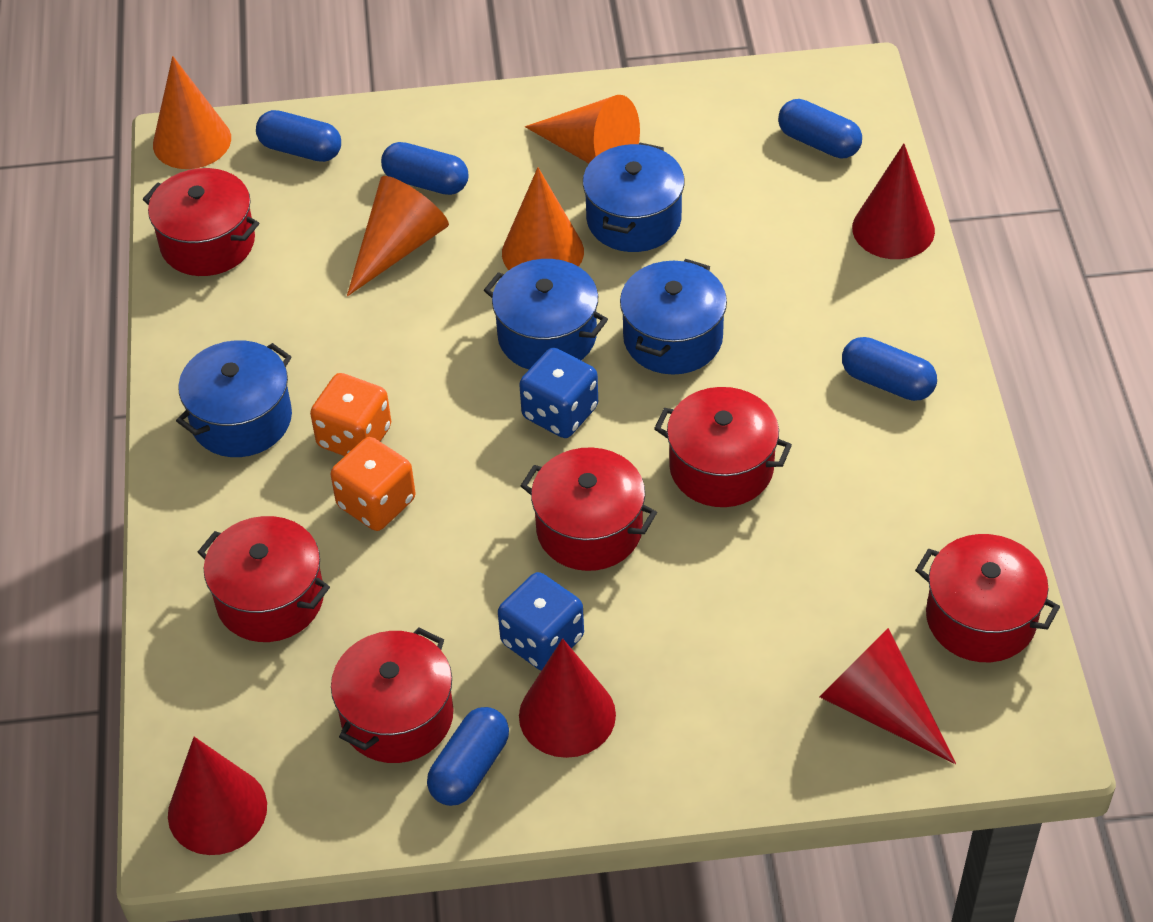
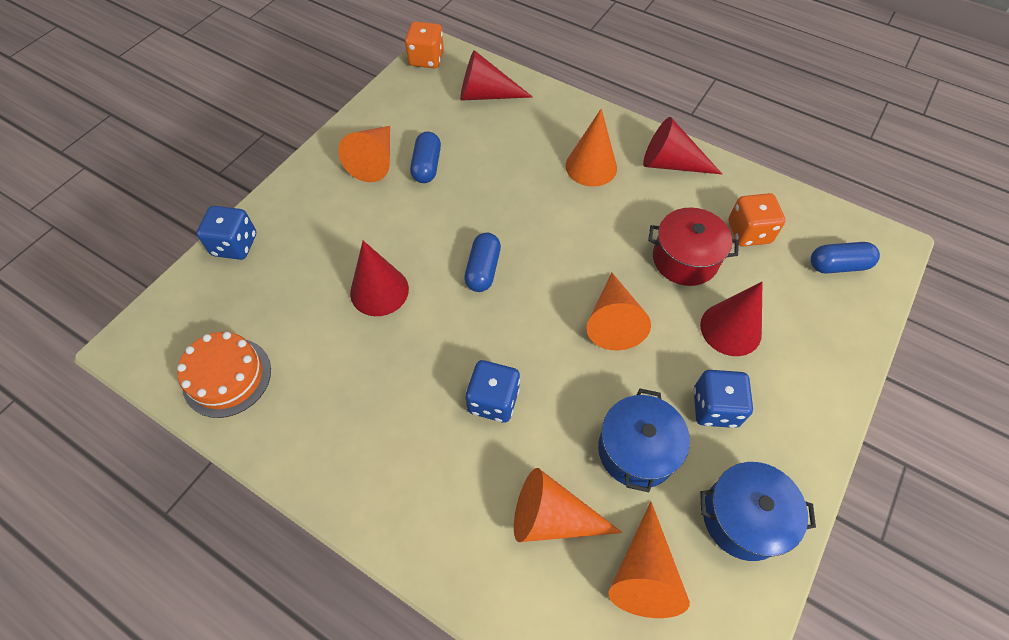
blue capsule: 5 -> 3
blue dice: 2 -> 3
blue pot: 4 -> 2
orange cake: 0 -> 1
orange cone: 4 -> 5
red pot: 6 -> 1

